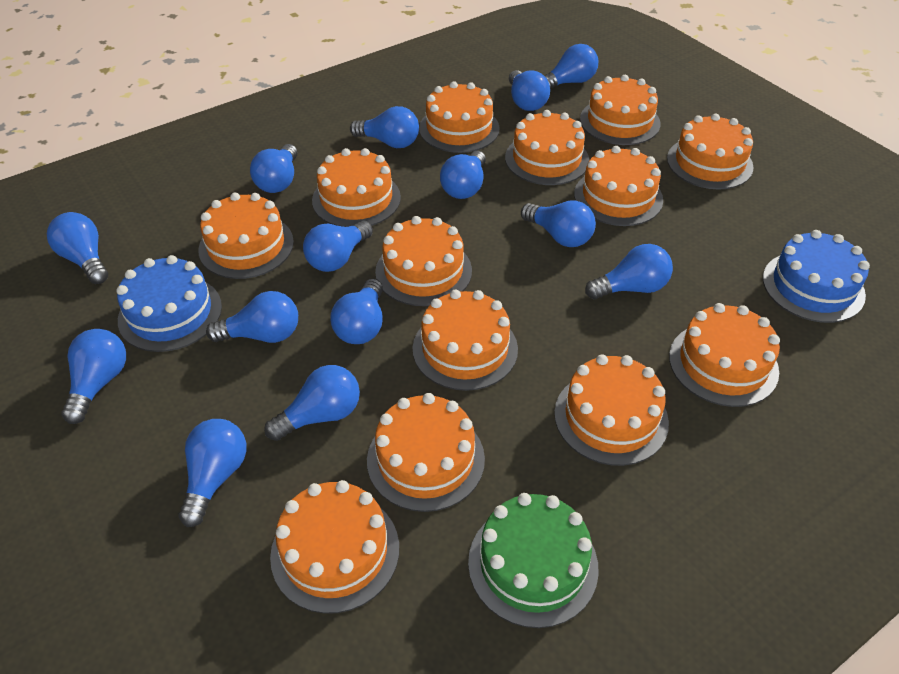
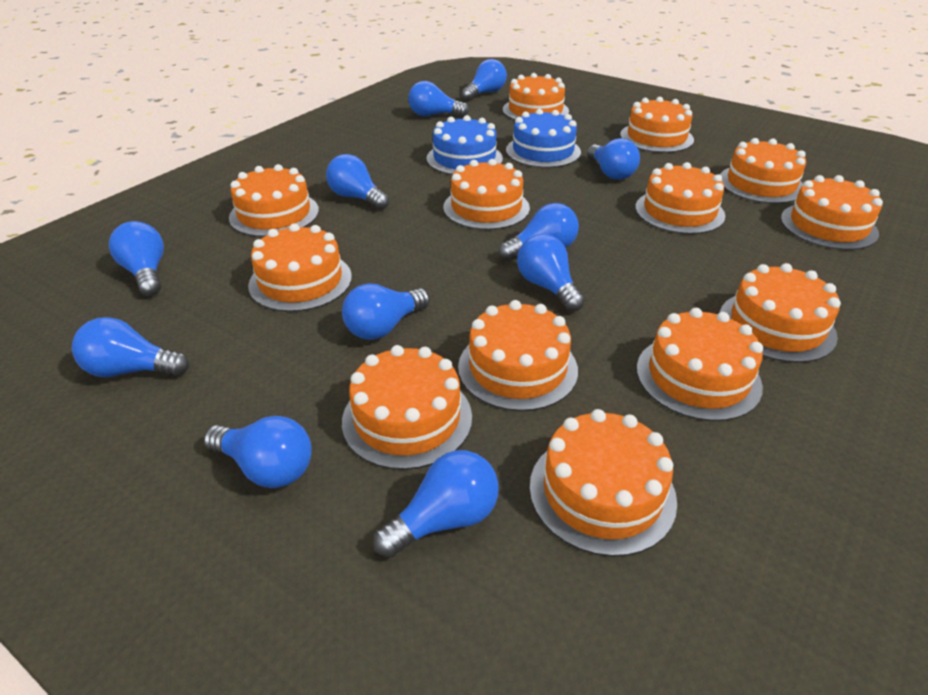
blue light bulb: 14 -> 11
green cake: 1 -> 0

